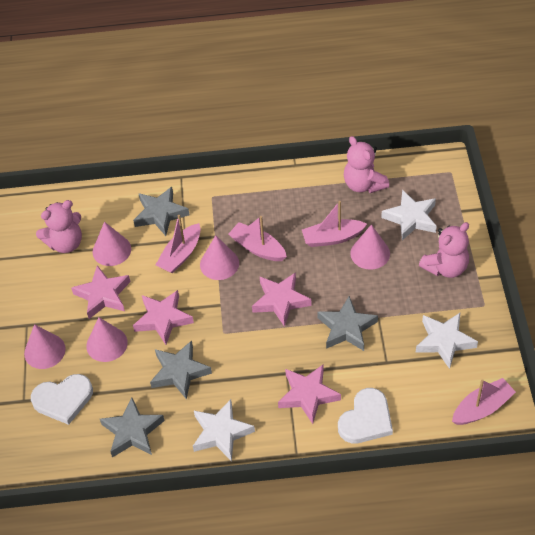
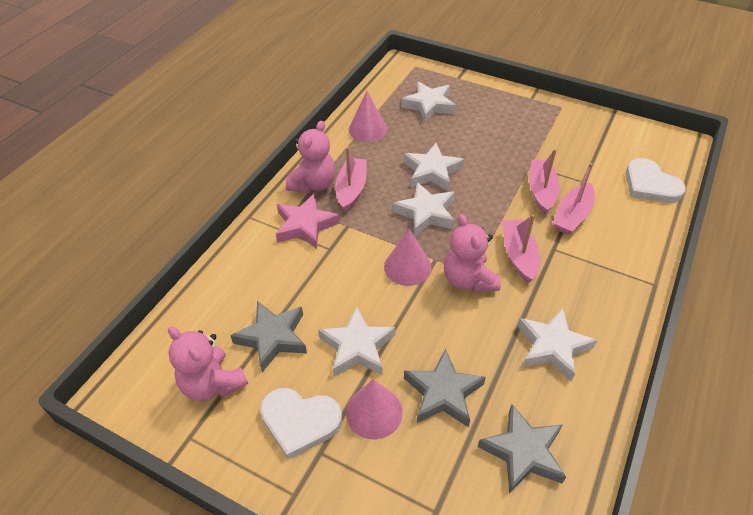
grey star: 4 -> 3
pink cone: 5 -> 3
pink star: 4 -> 1
white star: 3 -> 5

